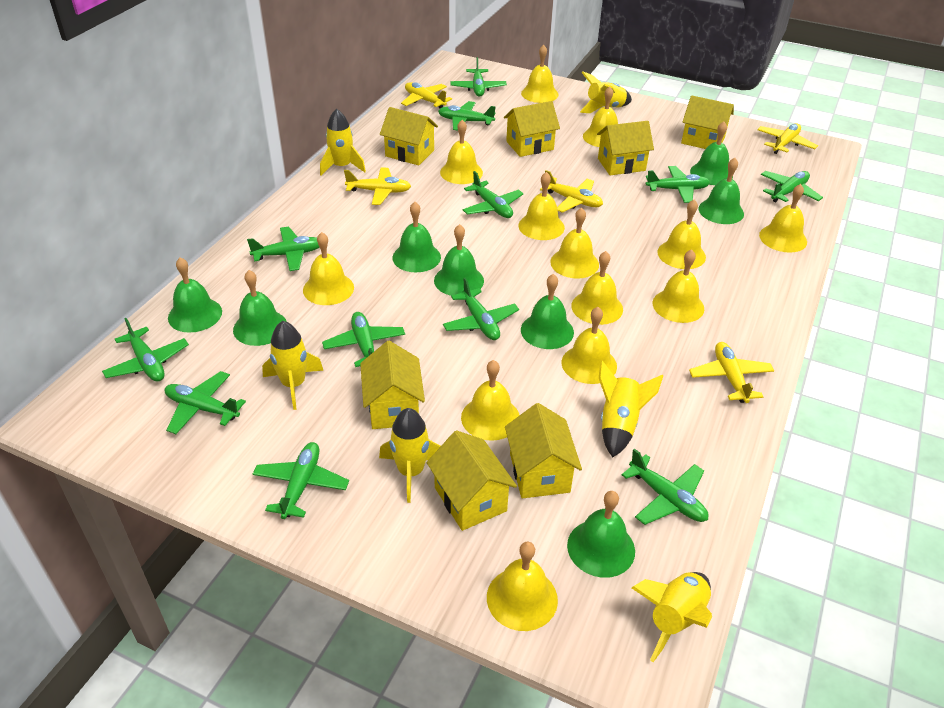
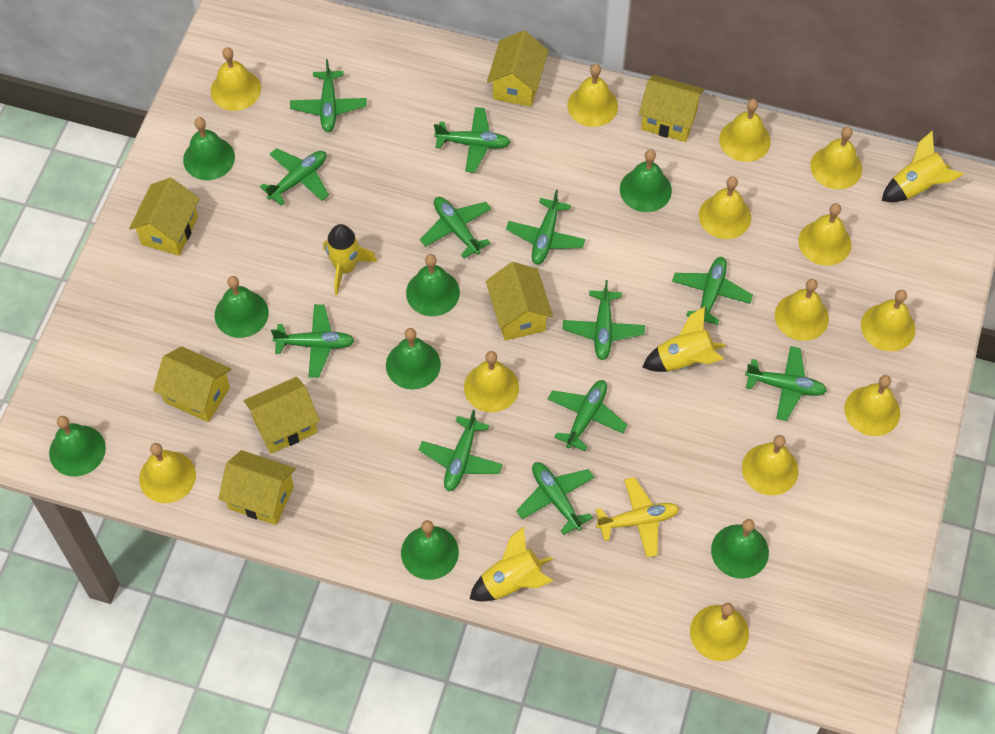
yellow plane: 5 -> 1
yellow rocket: 6 -> 4

